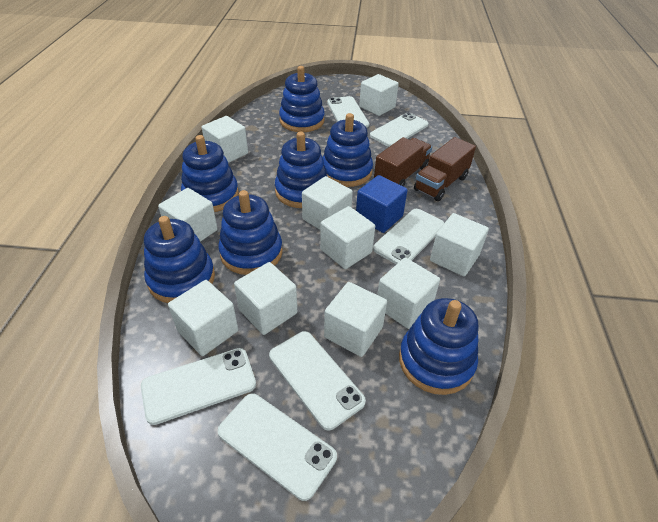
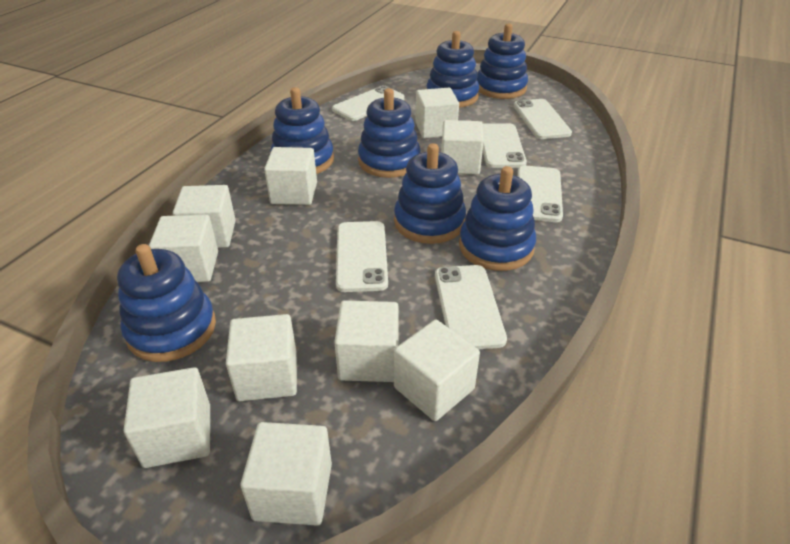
blue cube: 1 -> 0
brown truck: 2 -> 0

